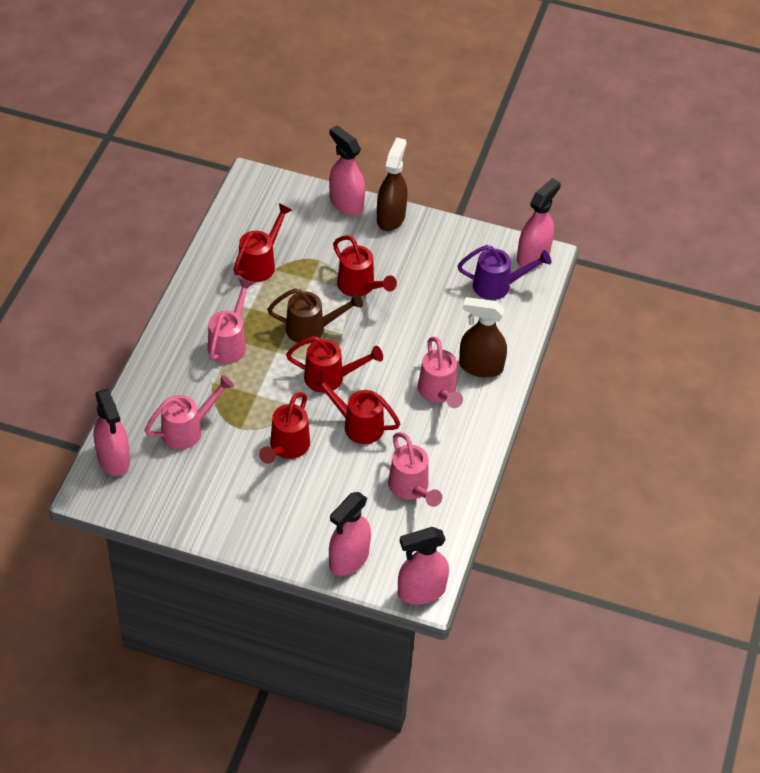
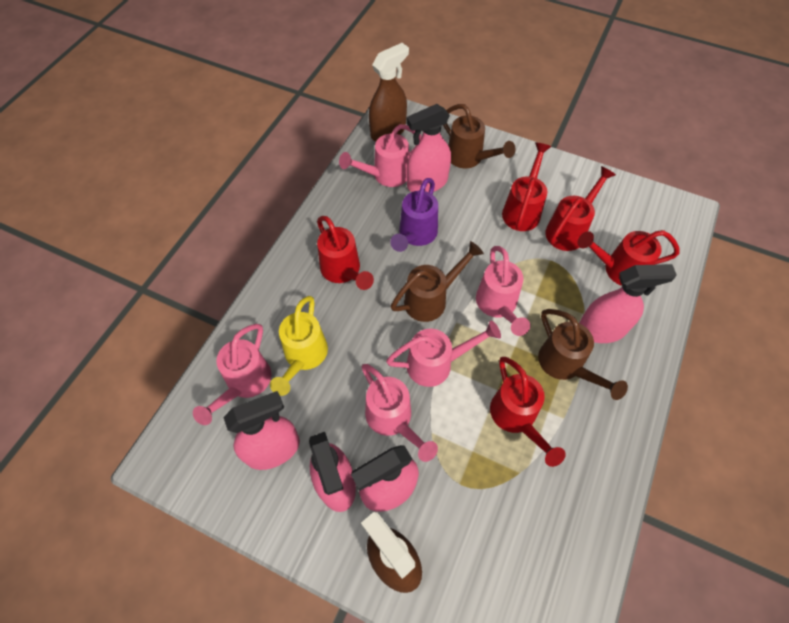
brown watering can: 1 -> 3
pink watering can: 4 -> 5
yellow watering can: 0 -> 1

